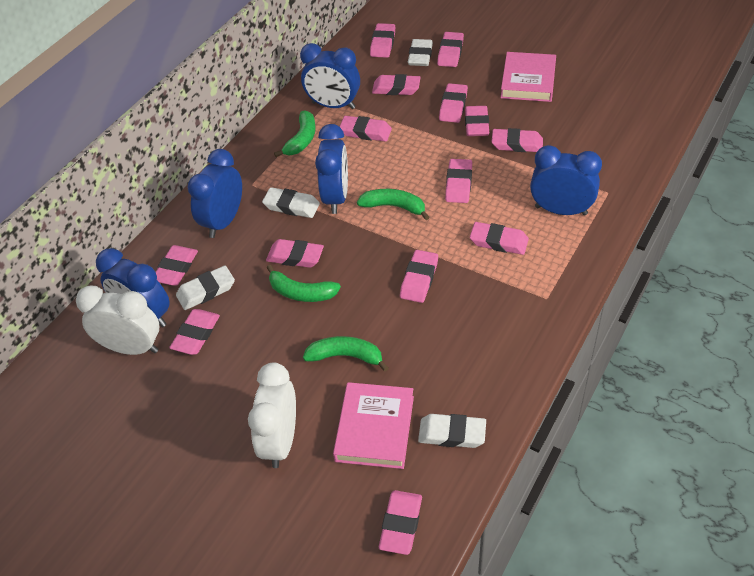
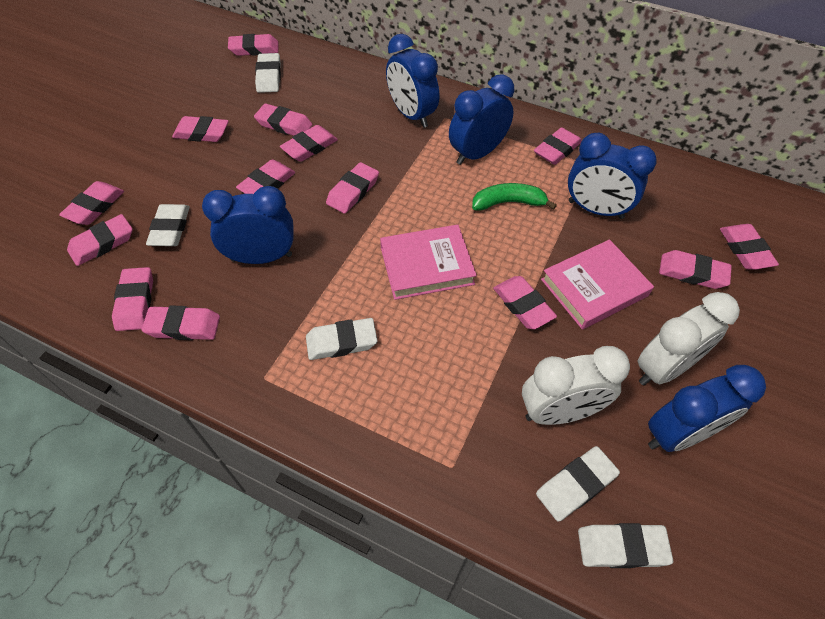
green banana: 4 -> 1
white eraser: 4 -> 5

